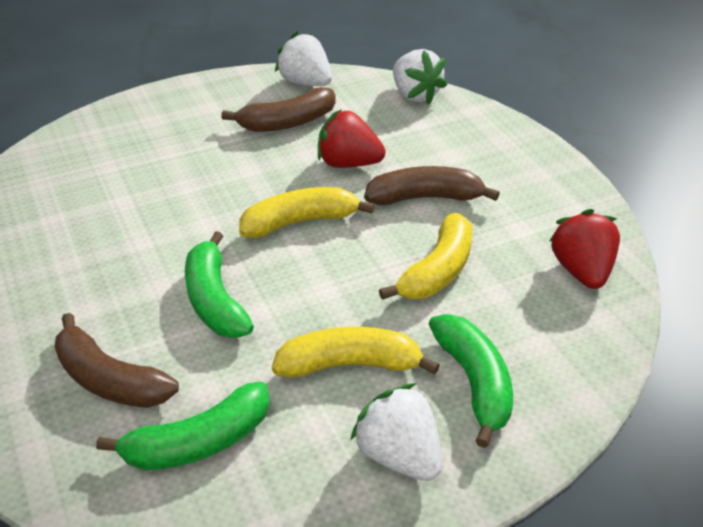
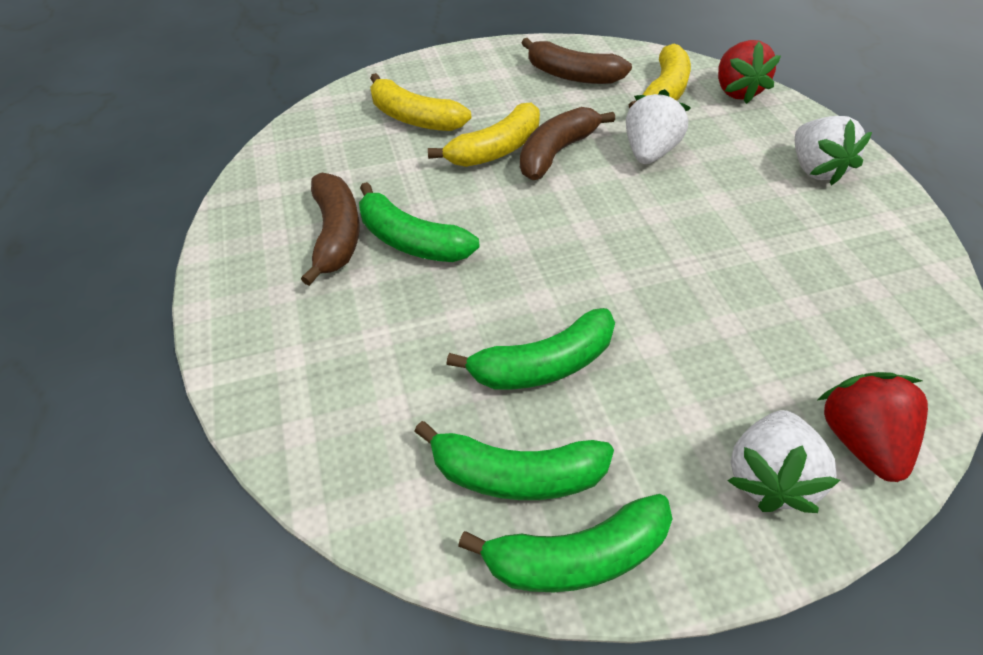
green banana: 3 -> 4

